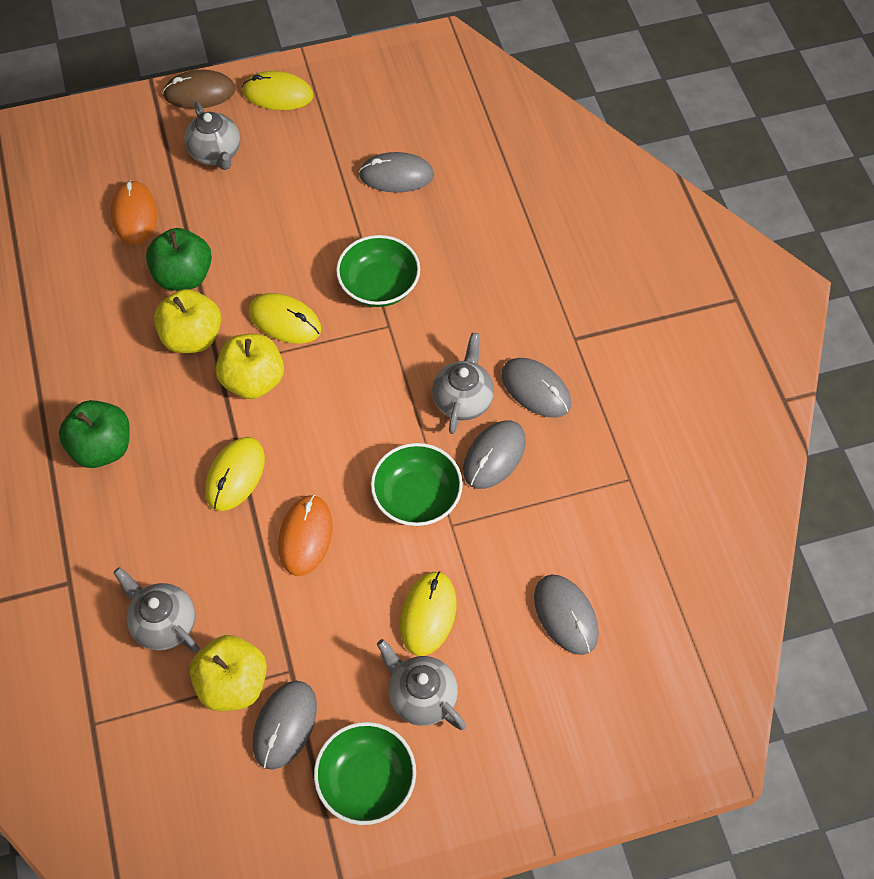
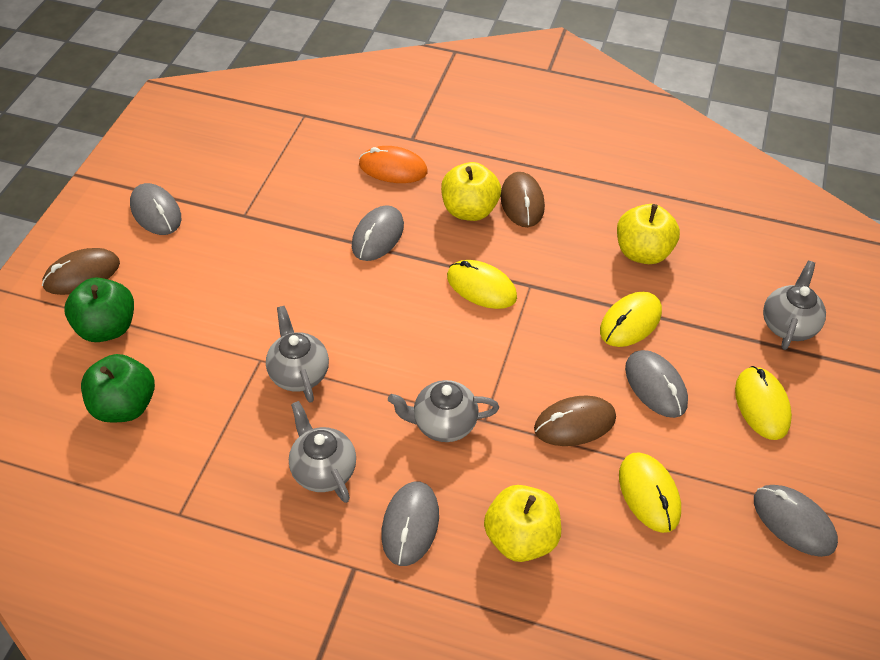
brown mouse: 1 -> 3
green bowl: 3 -> 0
orange mouse: 2 -> 1

